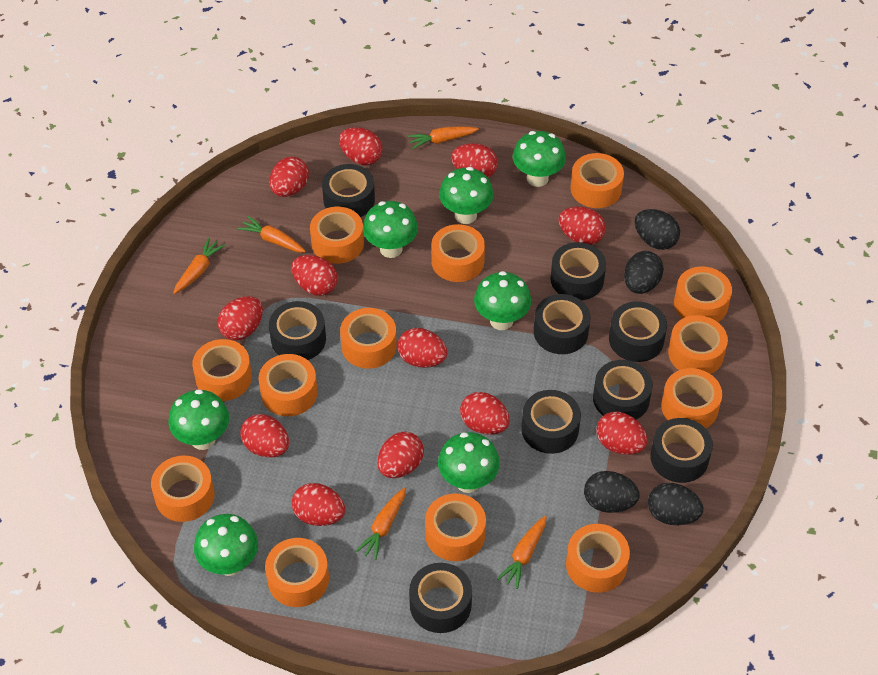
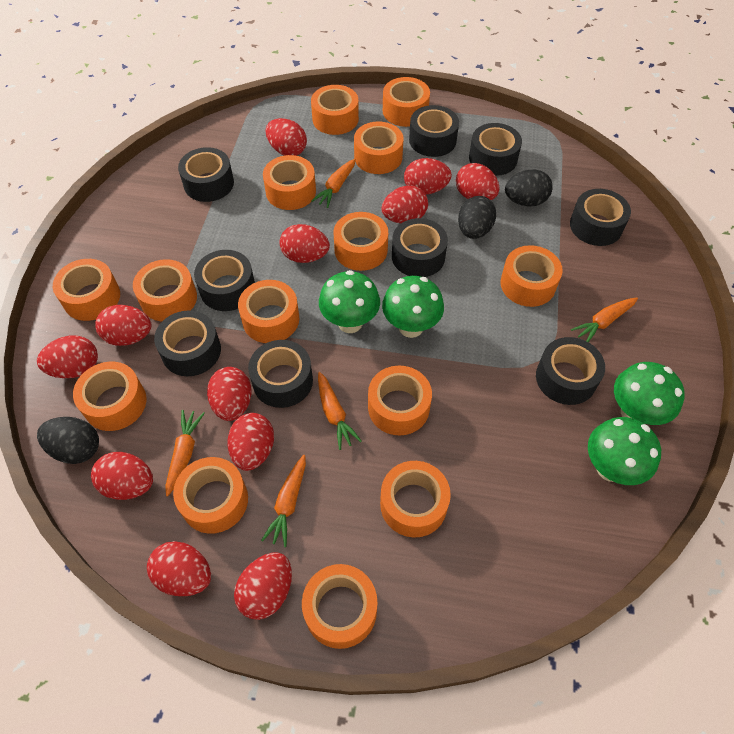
black egg: 4 -> 3
green mushroom: 7 -> 4
orange tape: 13 -> 14

